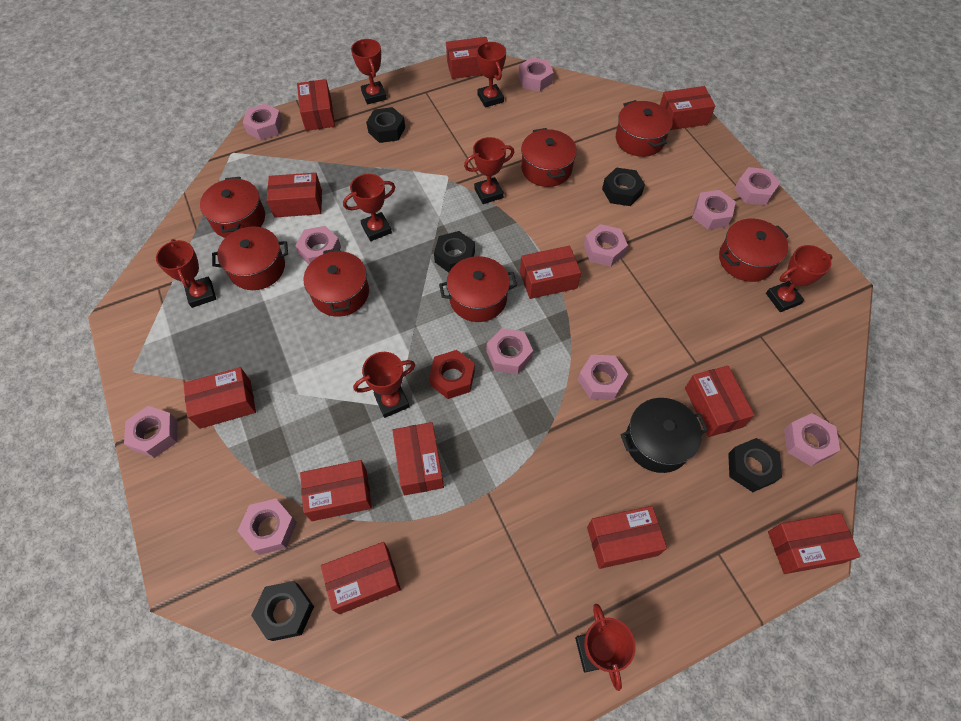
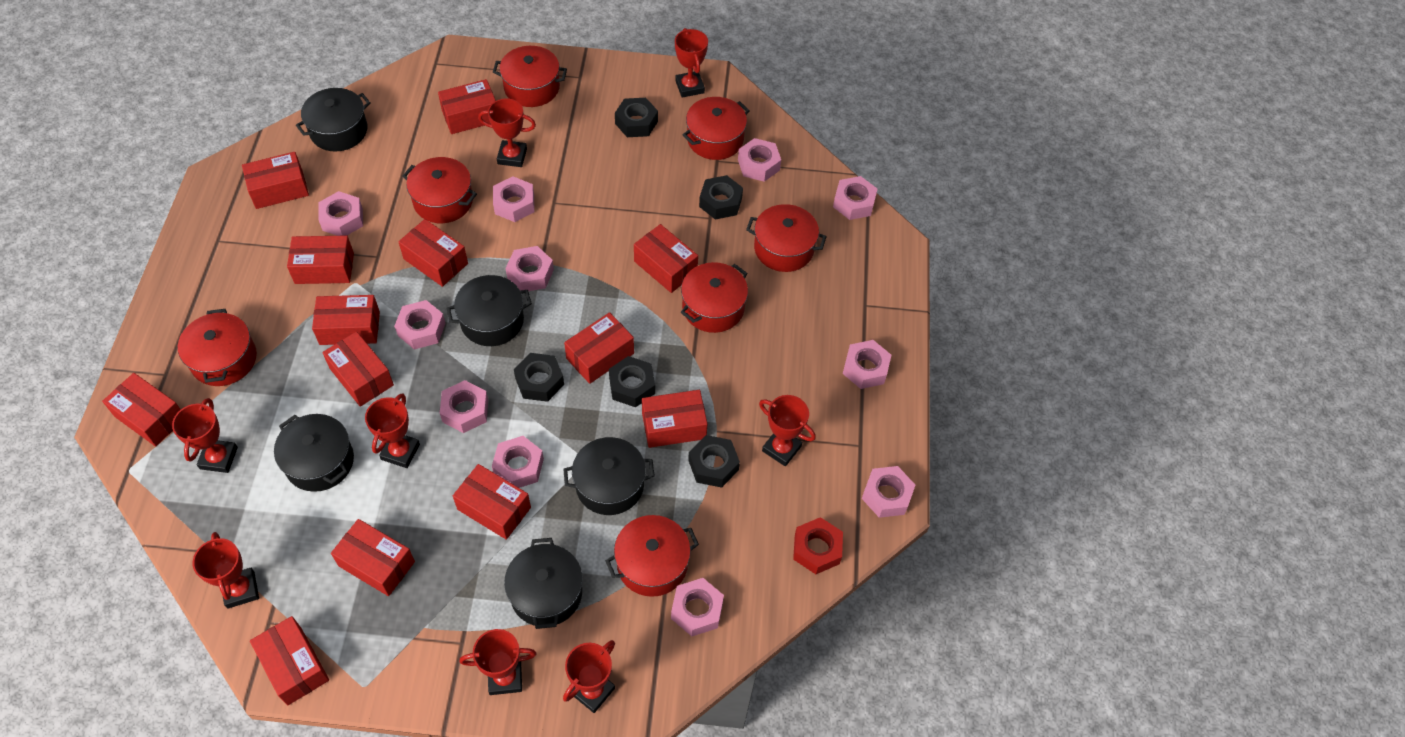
black pot: 1 -> 5
red box: 12 -> 13

